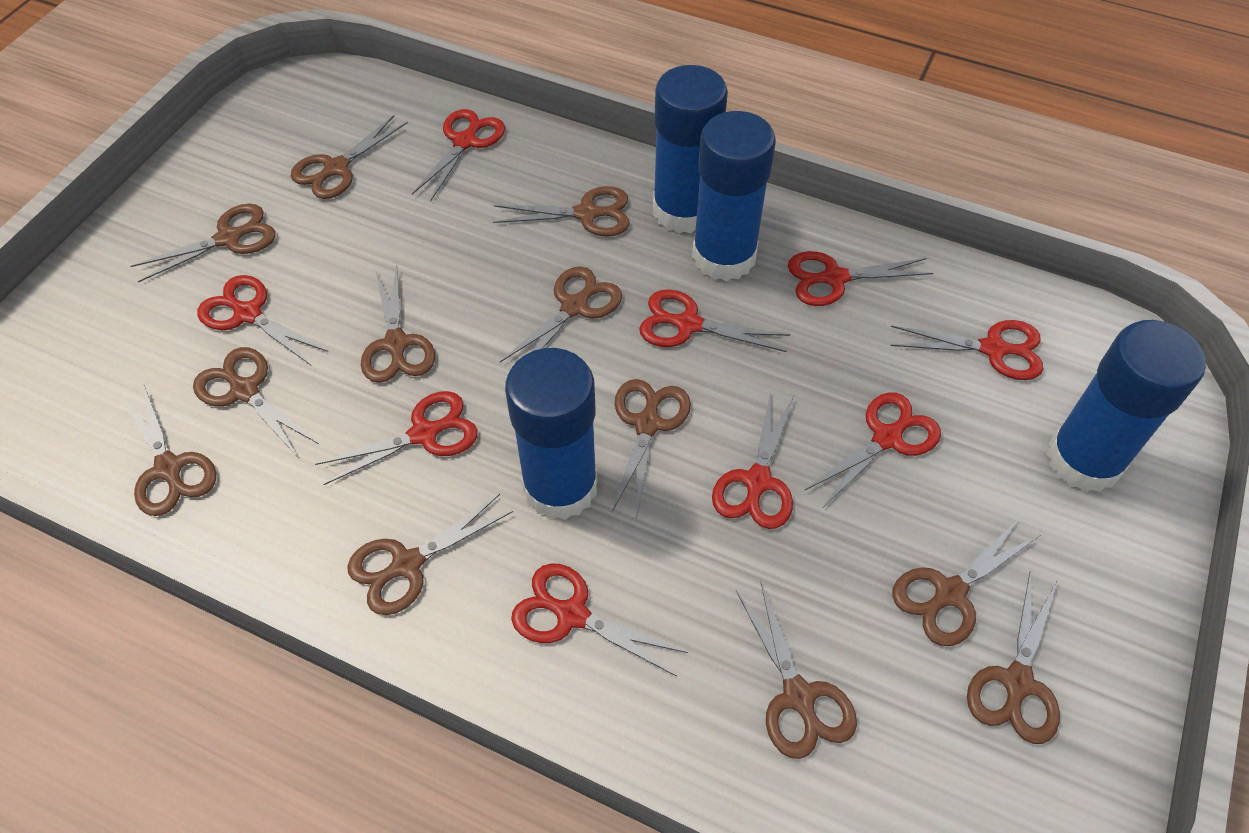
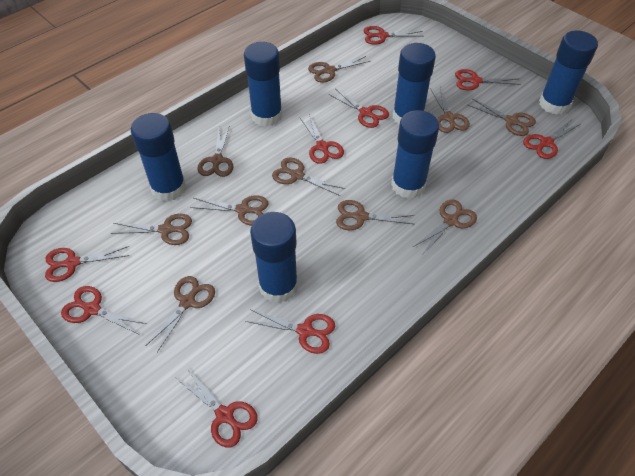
blue glue stick: 4 -> 6
brown scissors: 12 -> 10

